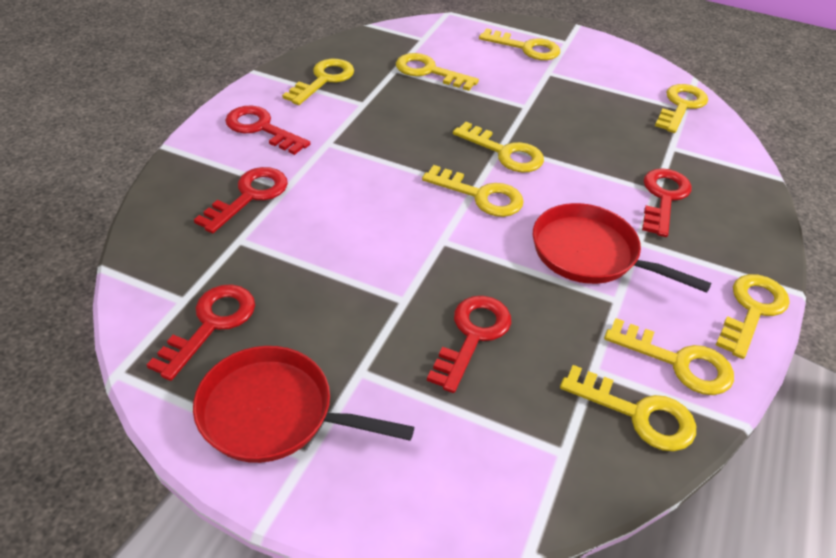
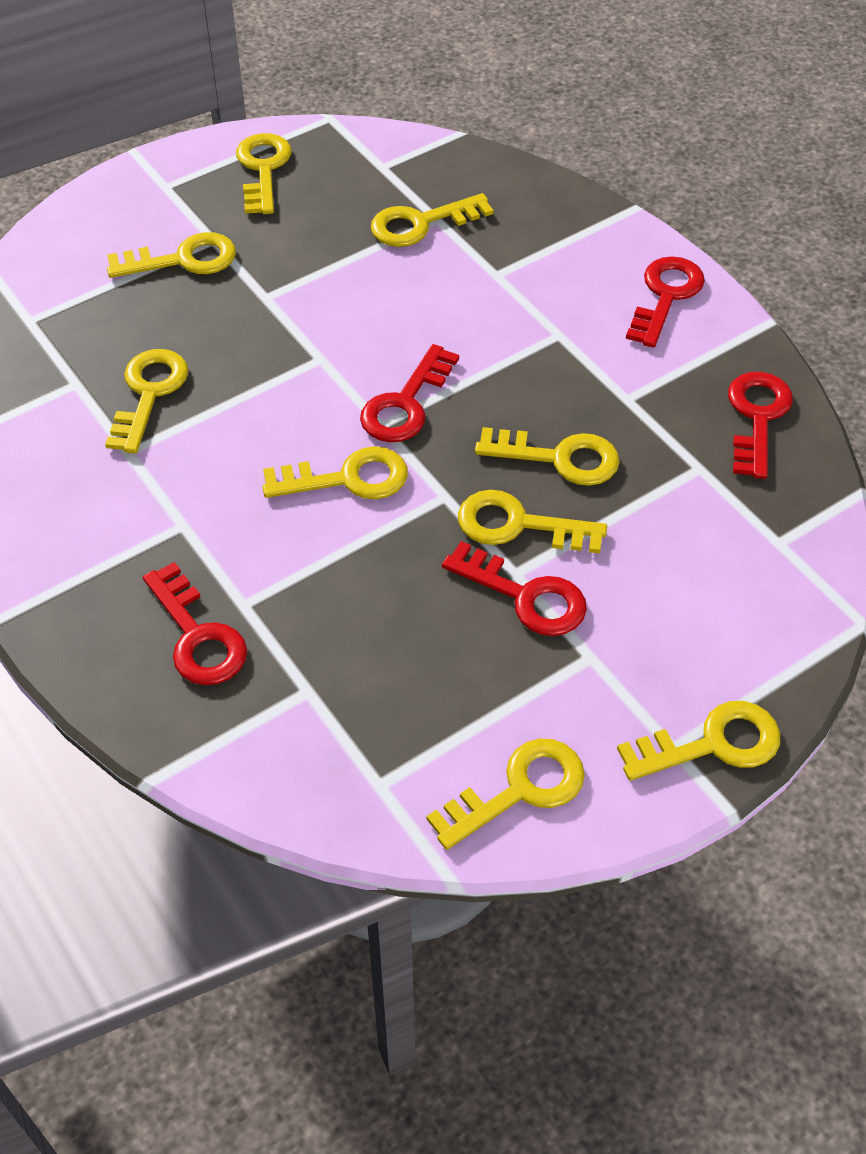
red pan: 2 -> 0

